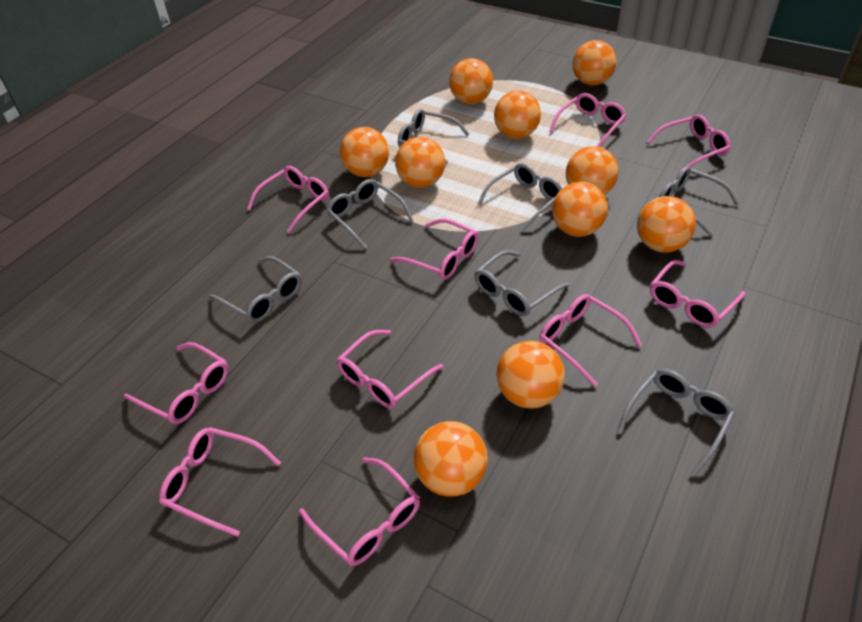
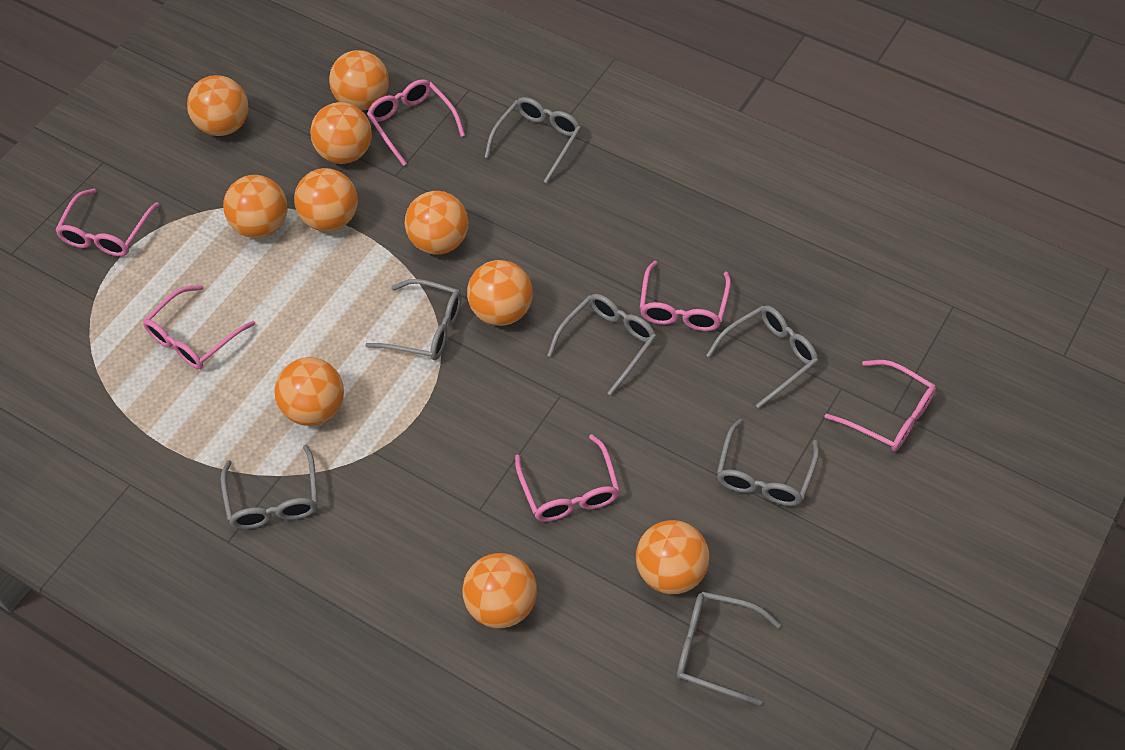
pink glasses: 10 -> 6

